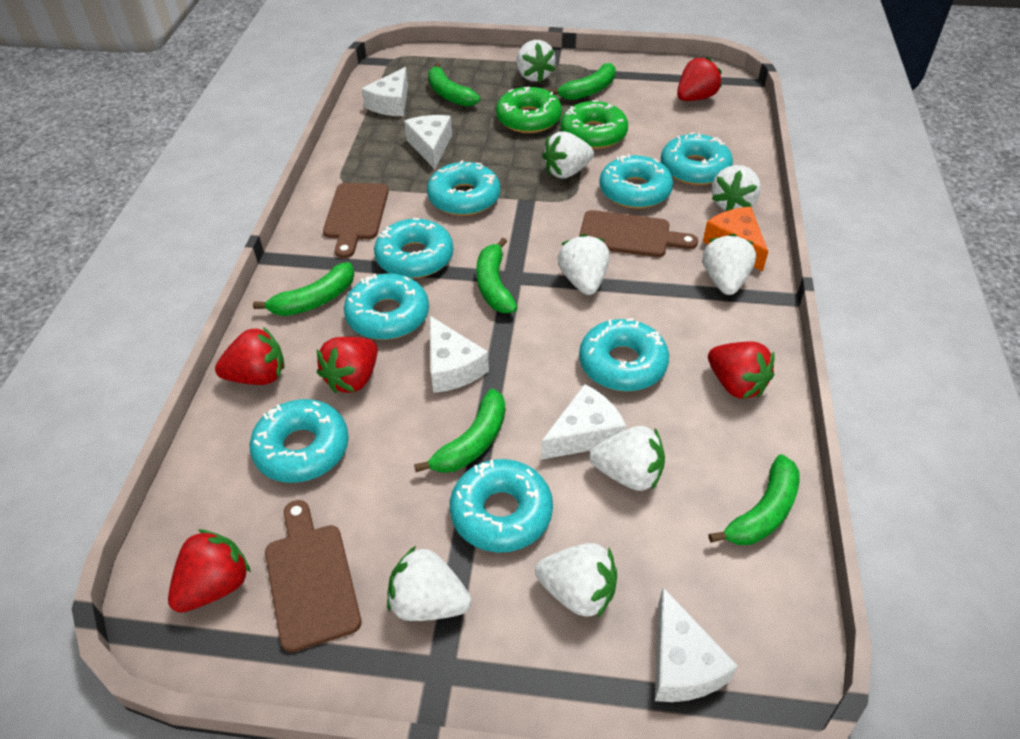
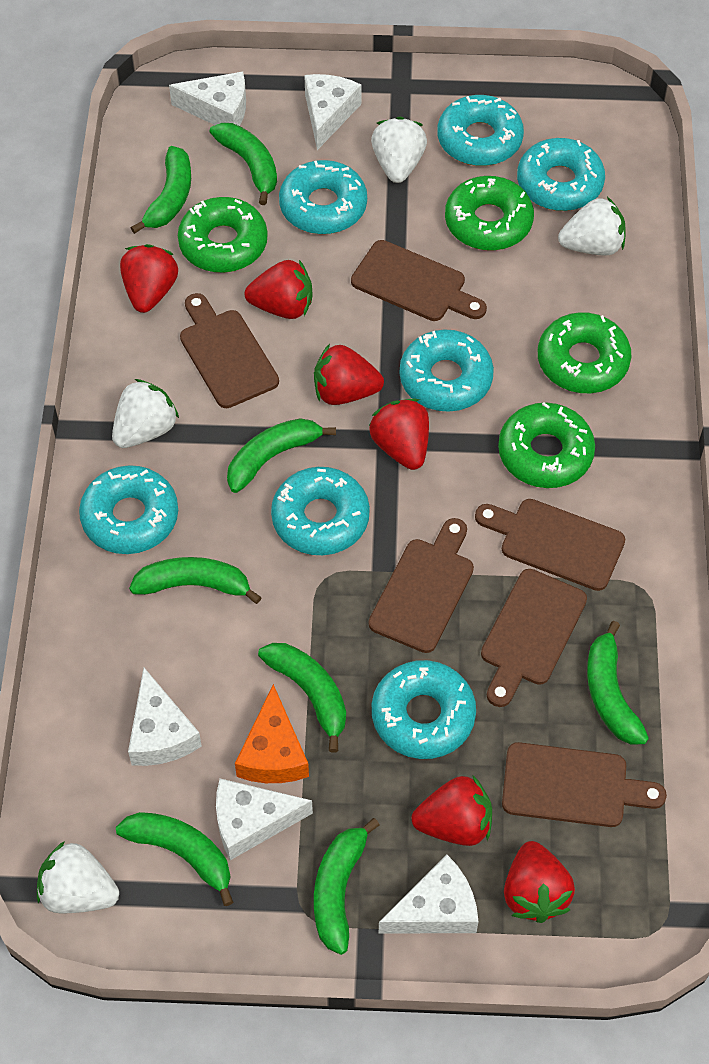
brown cutting board: 3 -> 6
green banana: 6 -> 8
green donut: 2 -> 4
red strawberry: 5 -> 6
turquoise donut: 8 -> 7
white strawberry: 8 -> 4

